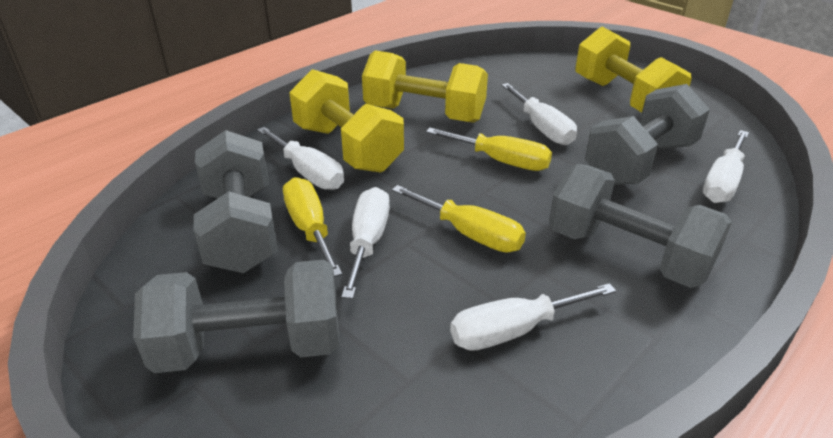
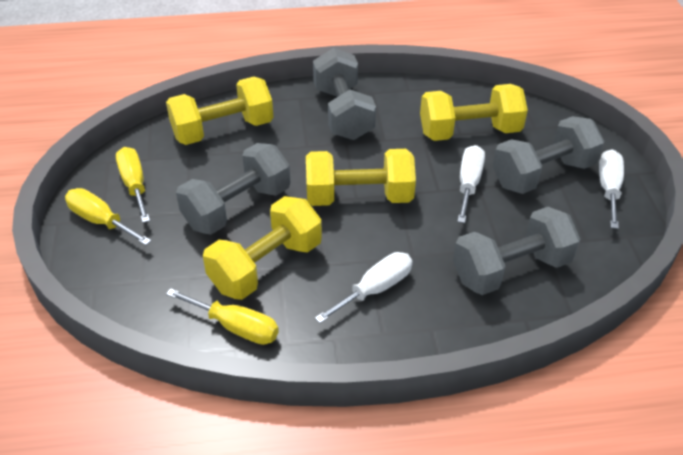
white screwdriver: 5 -> 3
yellow dumbbell: 3 -> 4

